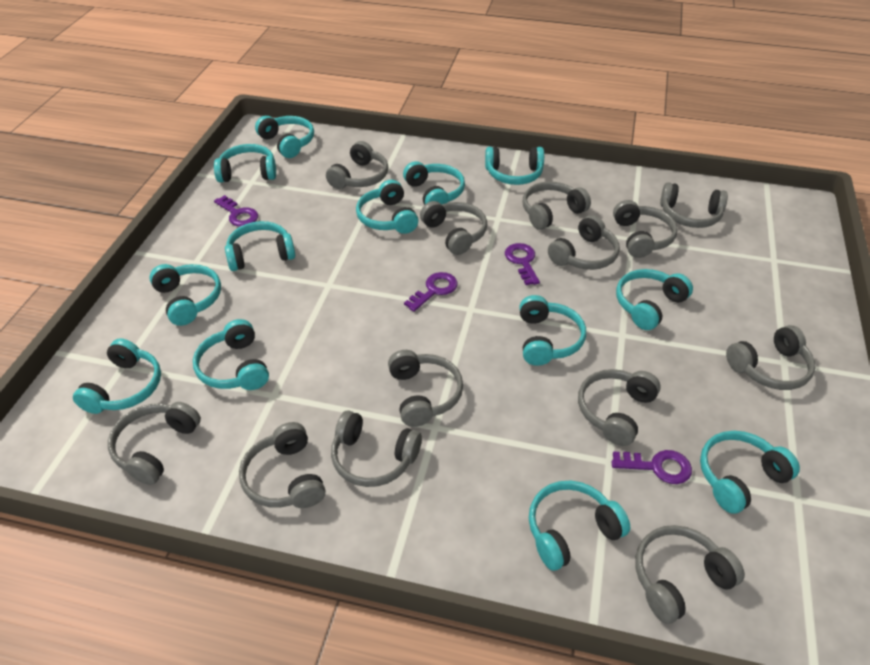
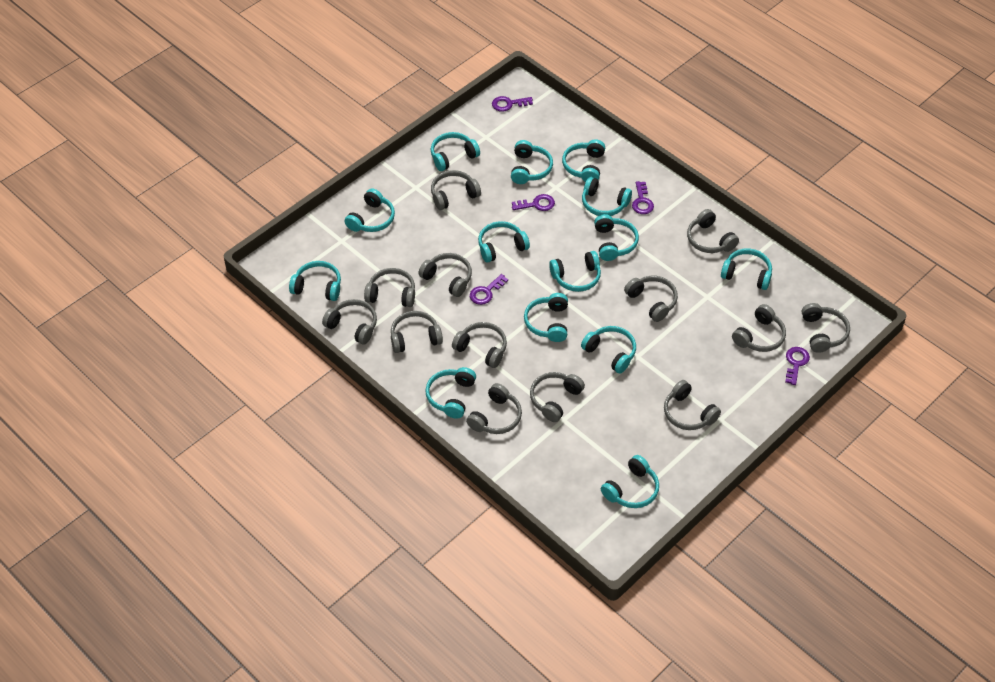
purple key: 4 -> 5
turquoise headphones: 13 -> 14

